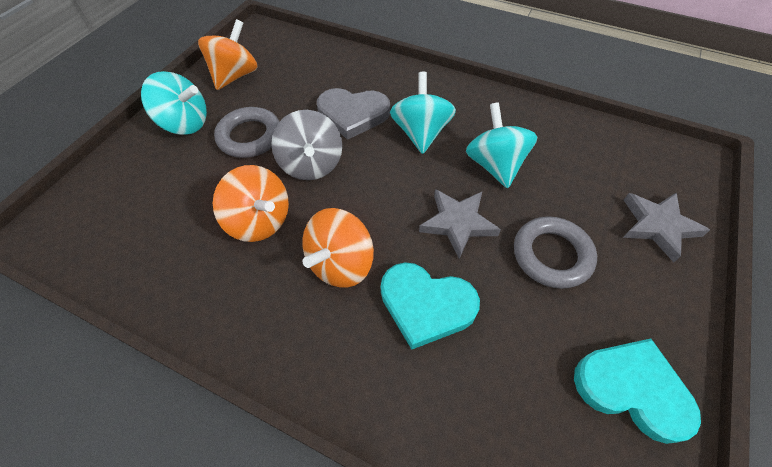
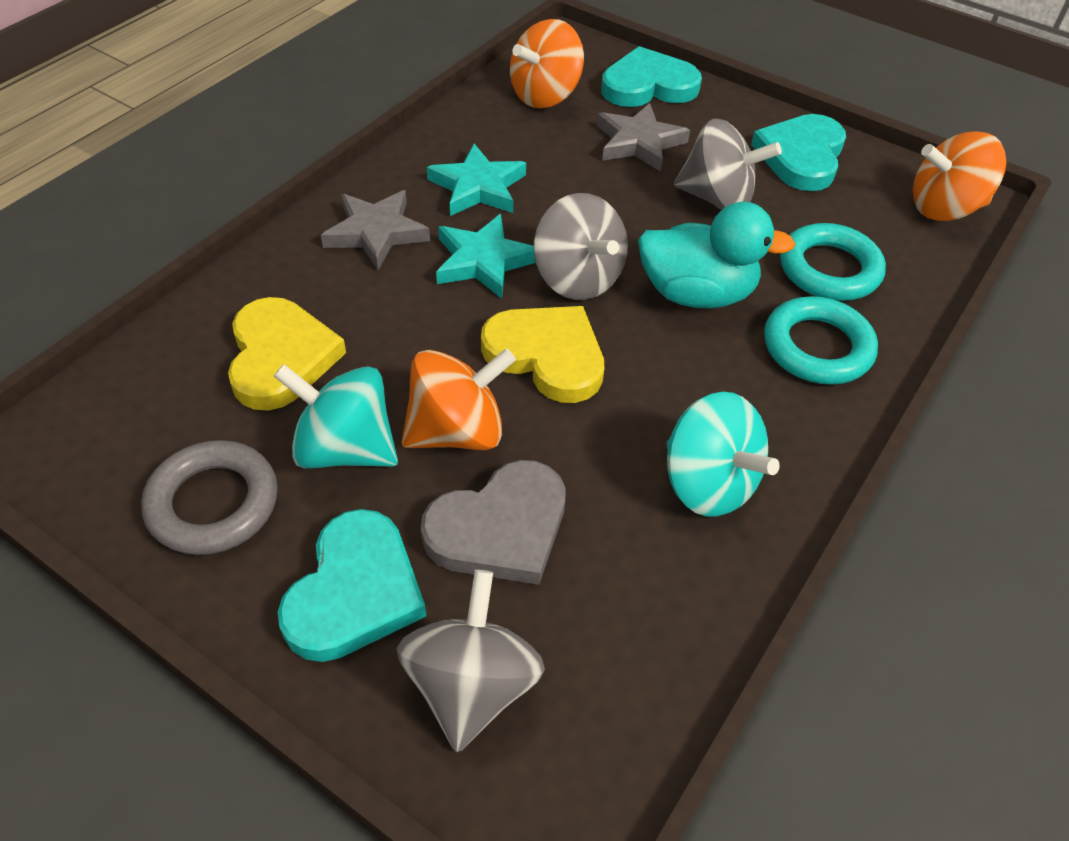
grey ring: 2 -> 1
grey spinning top: 1 -> 3
turquoise duck: 0 -> 1
turquoise heart: 2 -> 3
turquoise ring: 0 -> 2
turquoise spinning top: 3 -> 2
turquoise star: 0 -> 2
yellow heart: 0 -> 2

